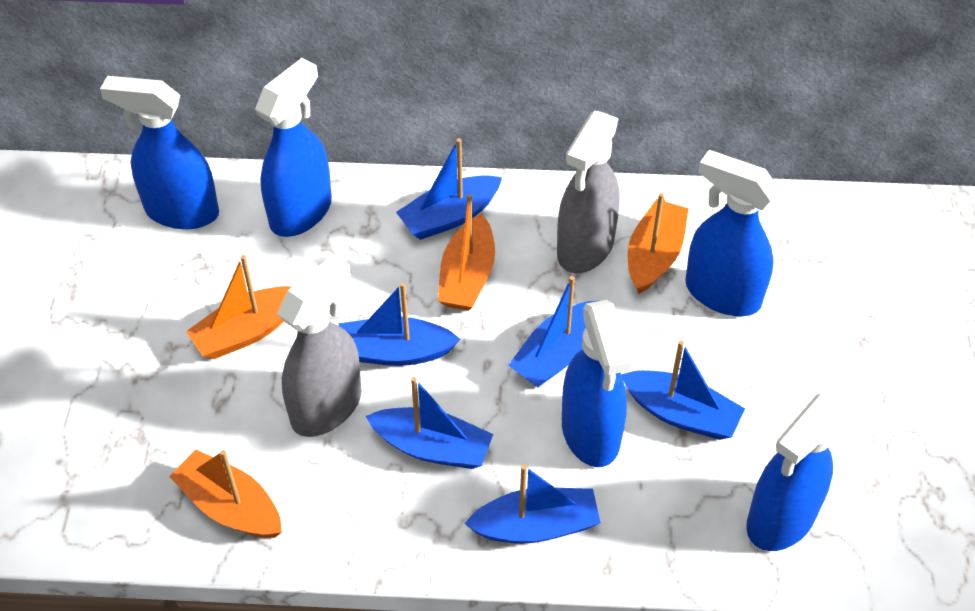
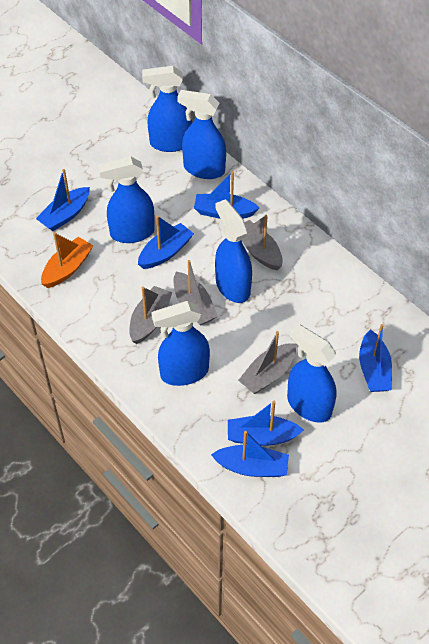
blue spray bottle: 5 -> 6
grey boat: 0 -> 4
grey spray bottle: 2 -> 0
orange boat: 4 -> 1

